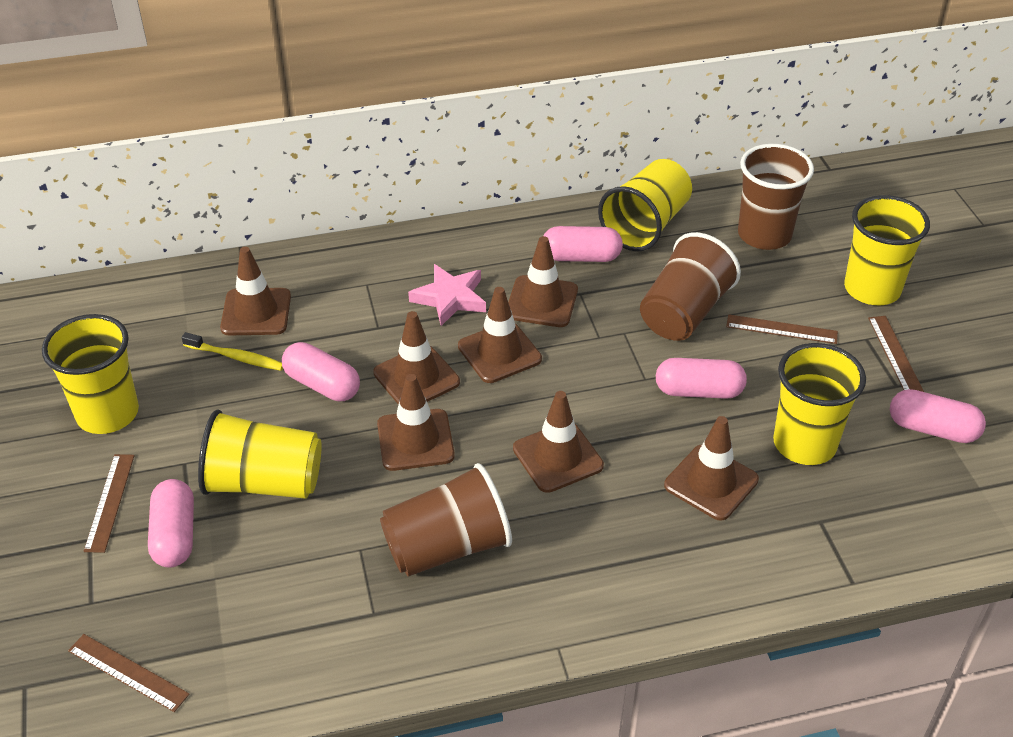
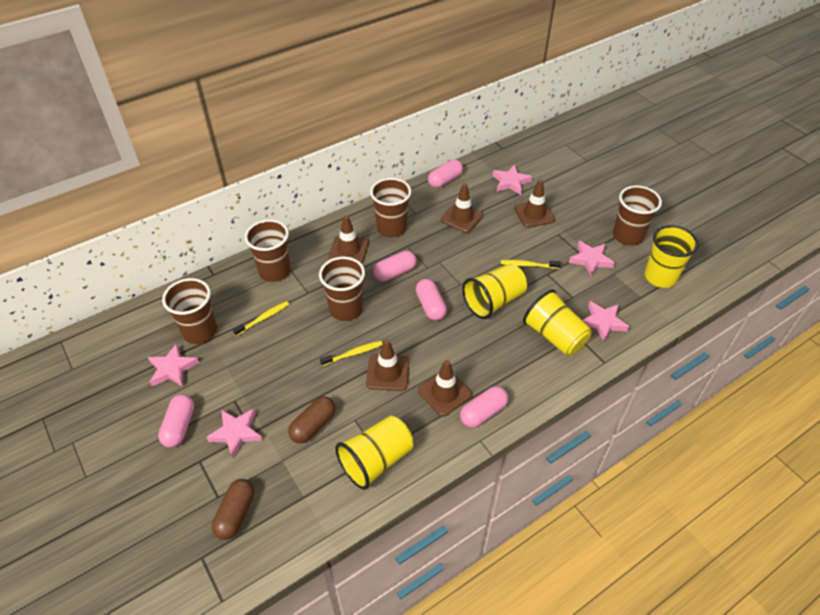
brown capsule: 0 -> 2
brown cup: 3 -> 5
brown ruler: 4 -> 0
brown traffic cone: 7 -> 5
pink star: 1 -> 5
yellow cup: 5 -> 4
yellow toothbrush: 1 -> 3

